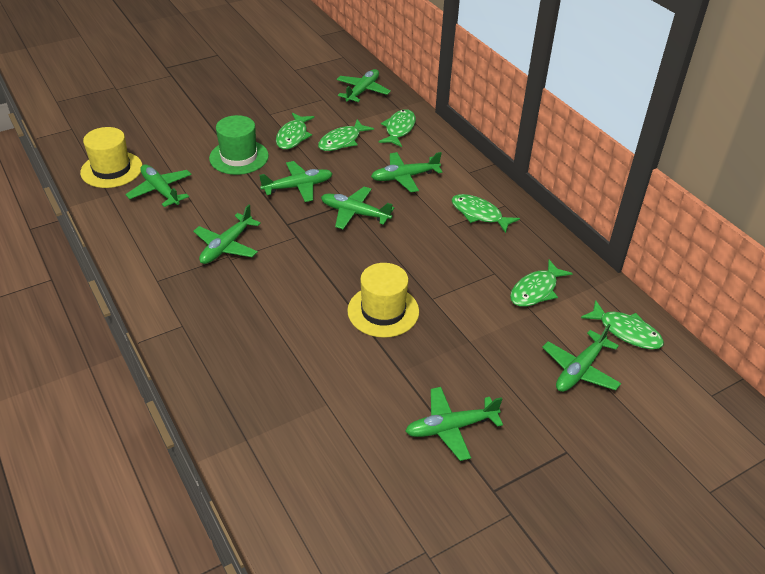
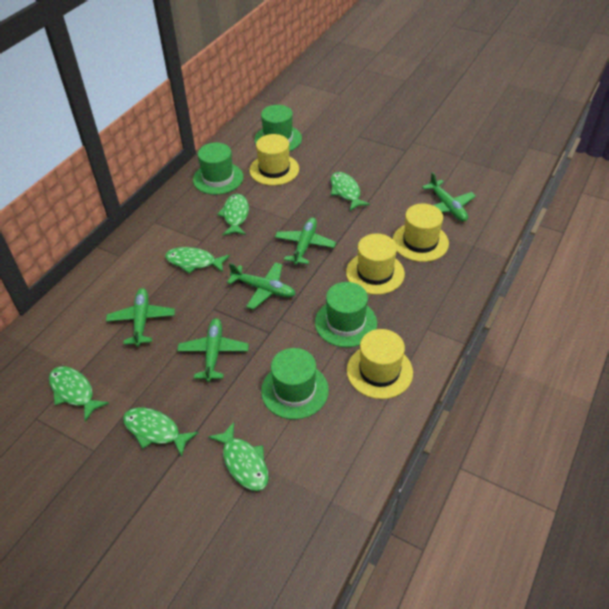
green hat: 1 -> 4
green plane: 8 -> 5
yellow hat: 2 -> 4

